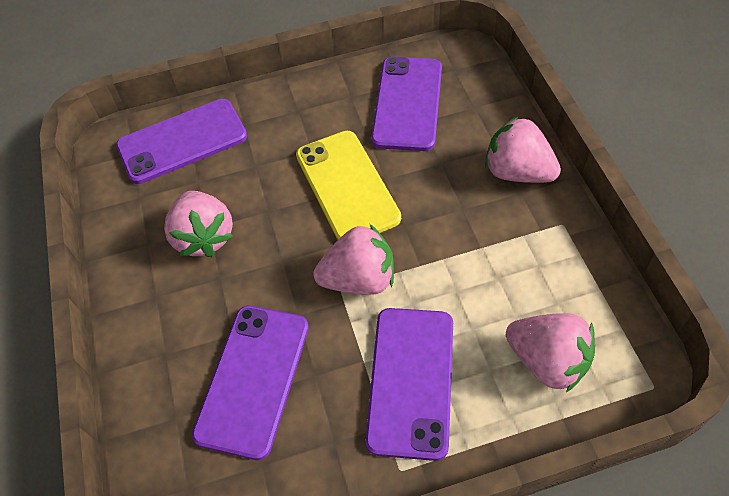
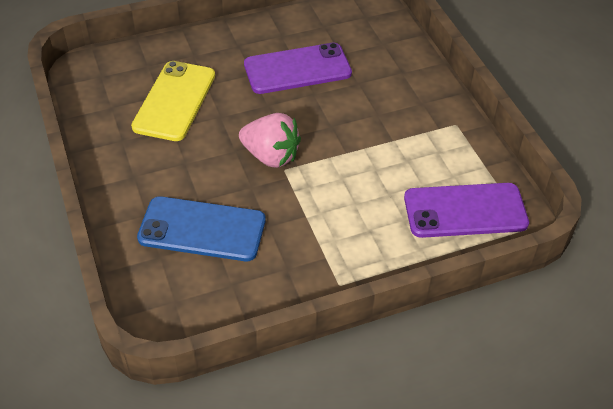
blue phone: 0 -> 1
pink strawberry: 4 -> 1
purple phone: 4 -> 2

